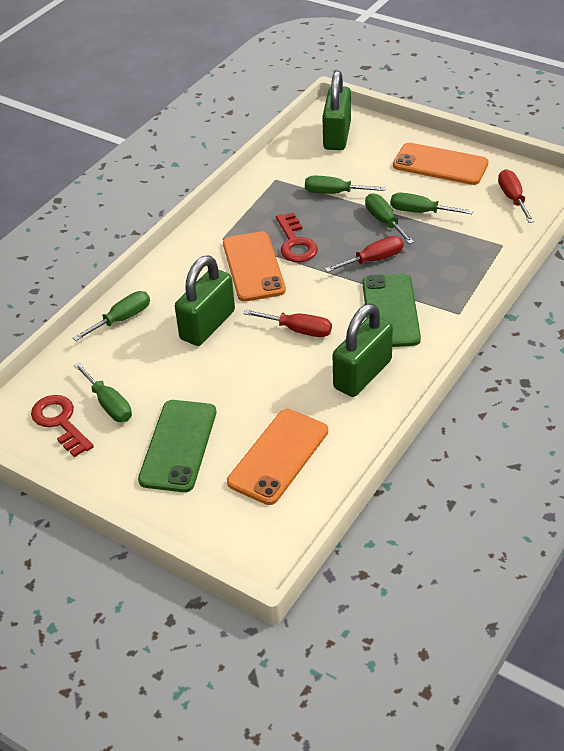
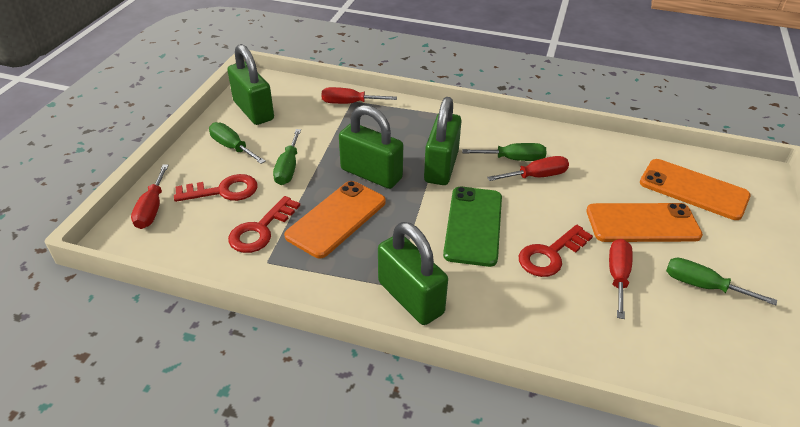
green padlock: 3 -> 4
green phone: 2 -> 1
green screwdriver: 5 -> 4
red key: 2 -> 3
red screwdriver: 3 -> 4

